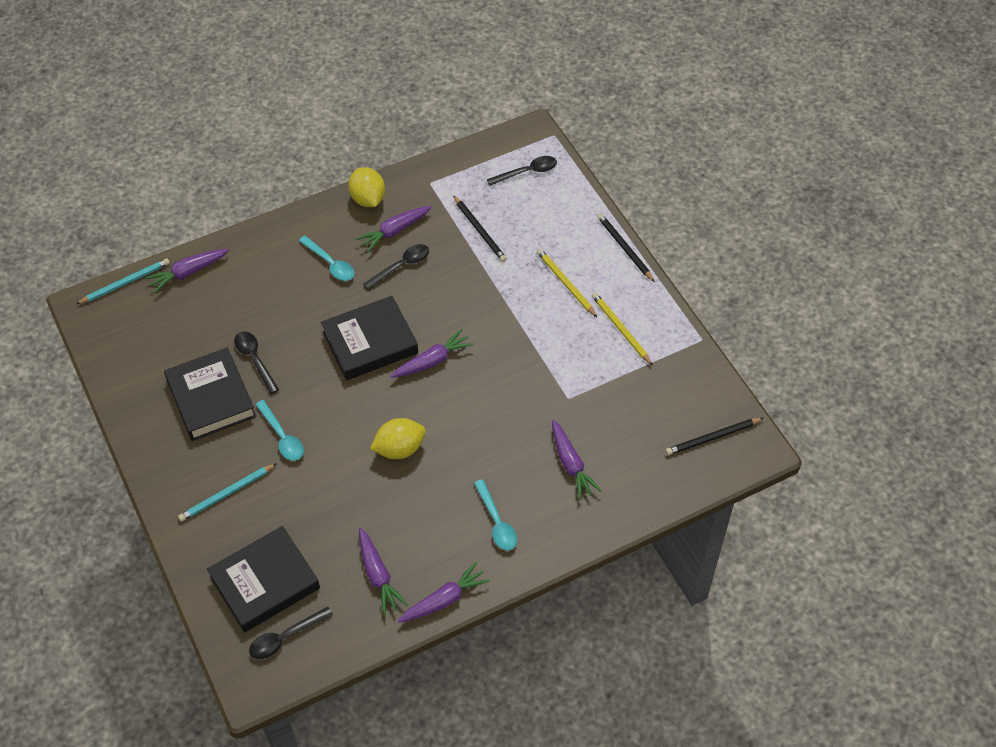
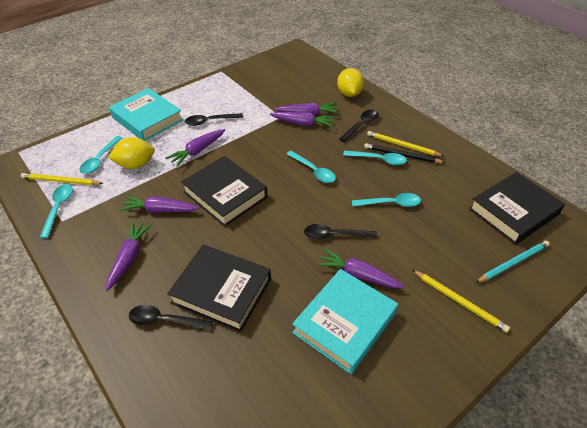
black pencil: 3 -> 1
turquoise book: 0 -> 2
turquoise pencil: 2 -> 1
turquoise spoon: 3 -> 5
yellow pencil: 2 -> 3

